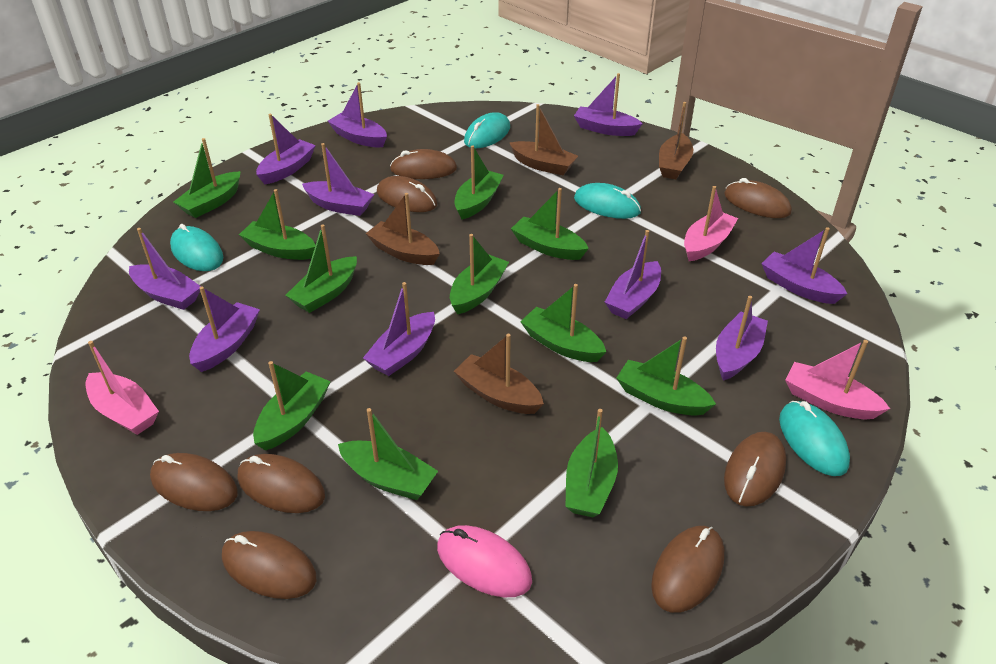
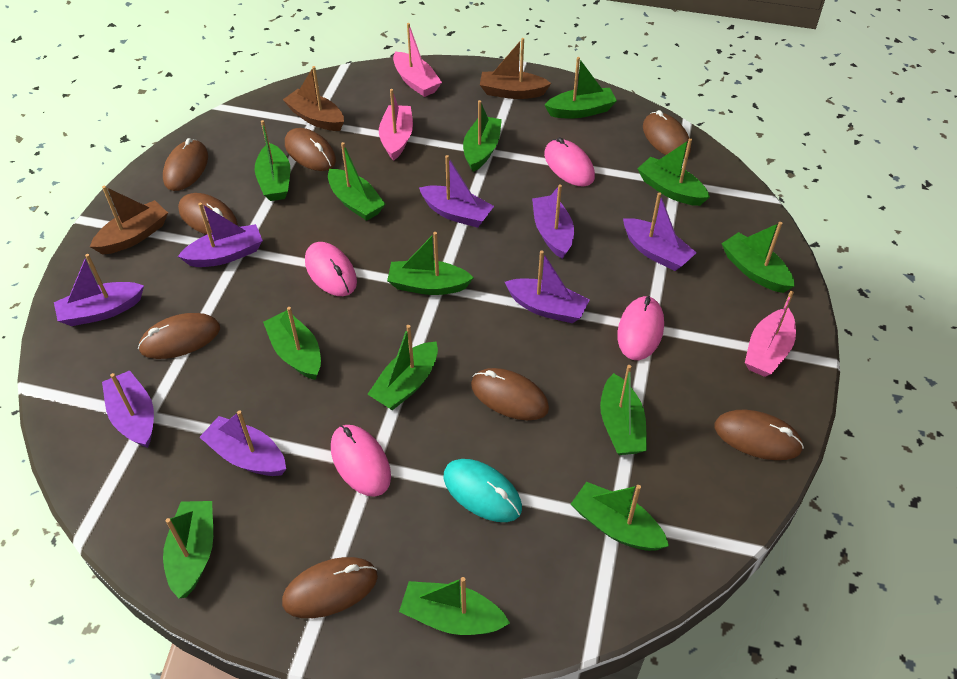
brown boat: 4 -> 3
green boat: 11 -> 13
pink mouse: 1 -> 4
purple boat: 10 -> 8
turquoise mouse: 4 -> 1

